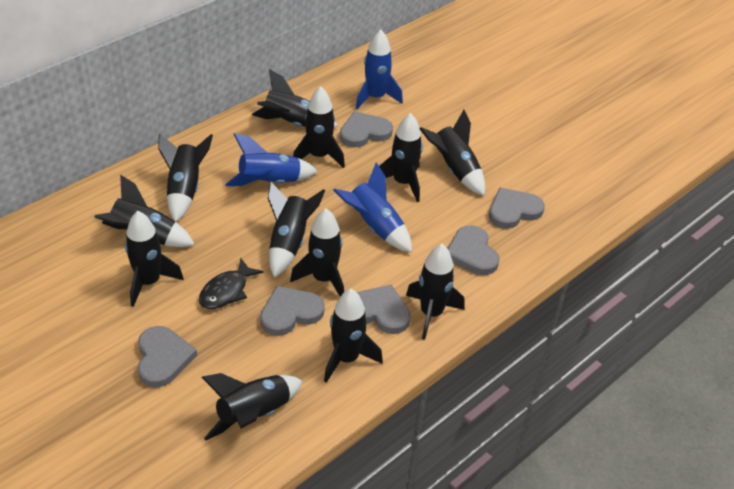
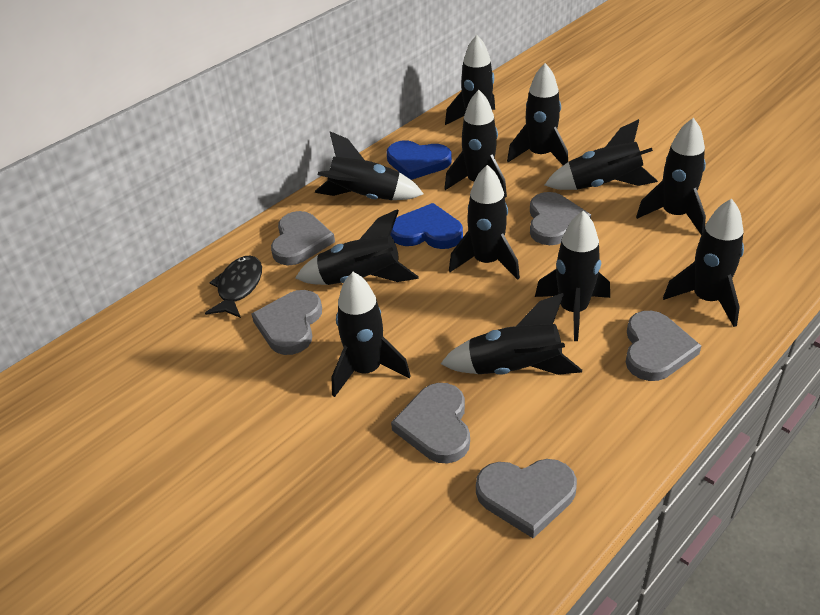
blue heart: 0 -> 2
blue rocket: 3 -> 0

